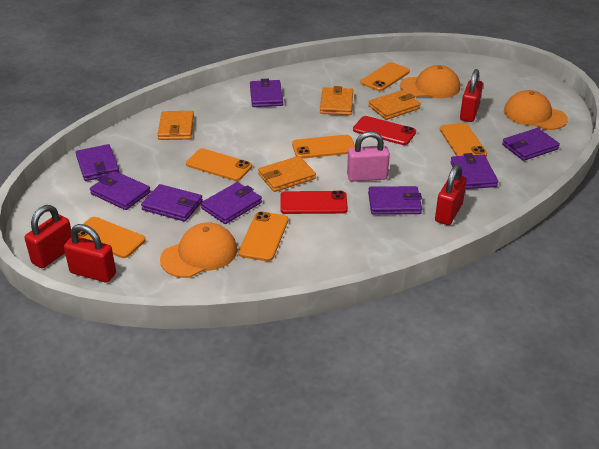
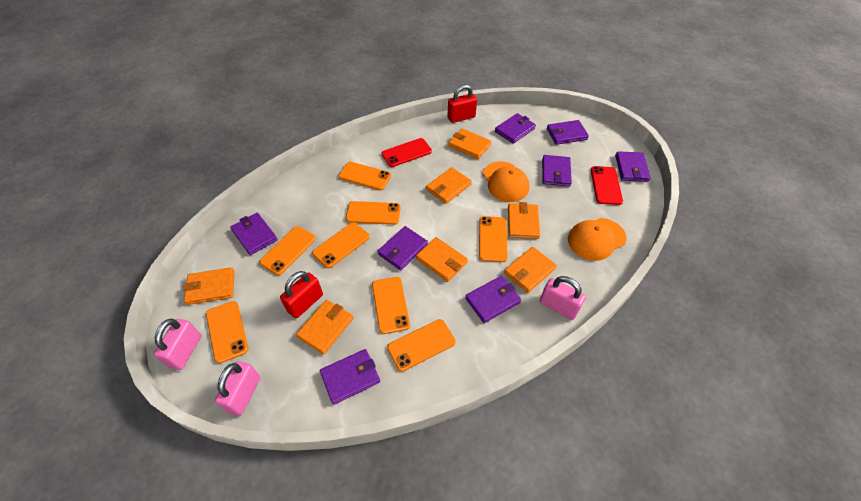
orange cap: 3 -> 2
orange phone: 6 -> 8
orange wallet: 4 -> 7
pink padlock: 1 -> 3
red padlock: 4 -> 2

